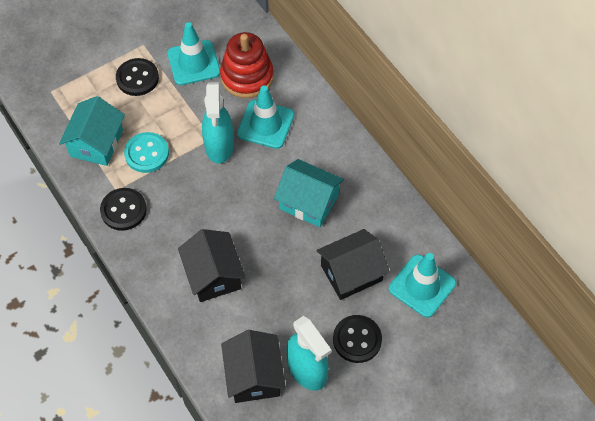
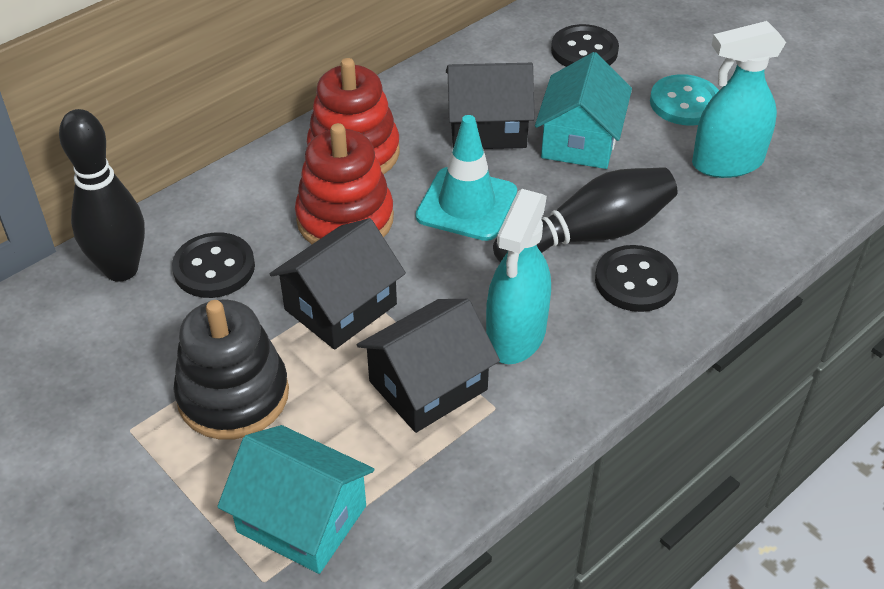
black bowling pin: 0 -> 2
black stacking toy: 0 -> 1
red stacking toy: 1 -> 2
turquoise traffic cone: 3 -> 1

